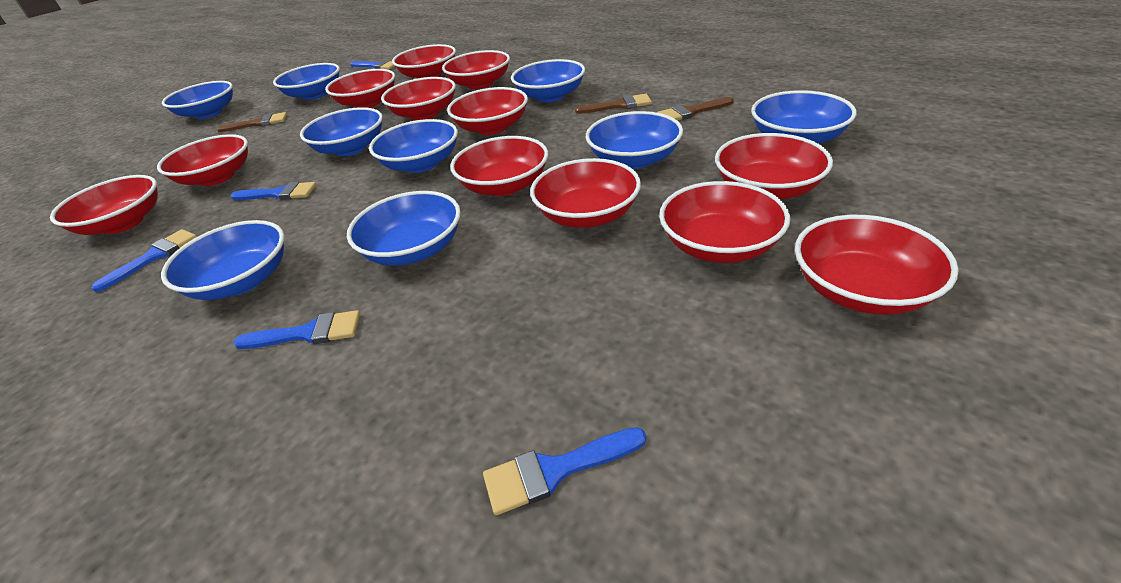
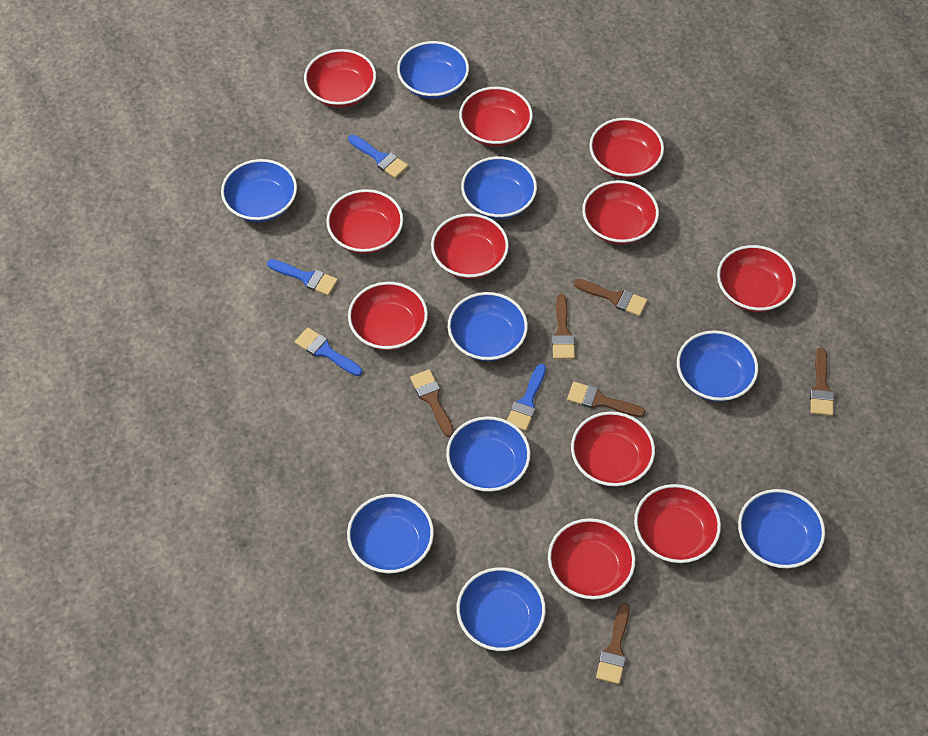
blue brush: 5 -> 4
brown brush: 3 -> 6
red bowl: 12 -> 11

